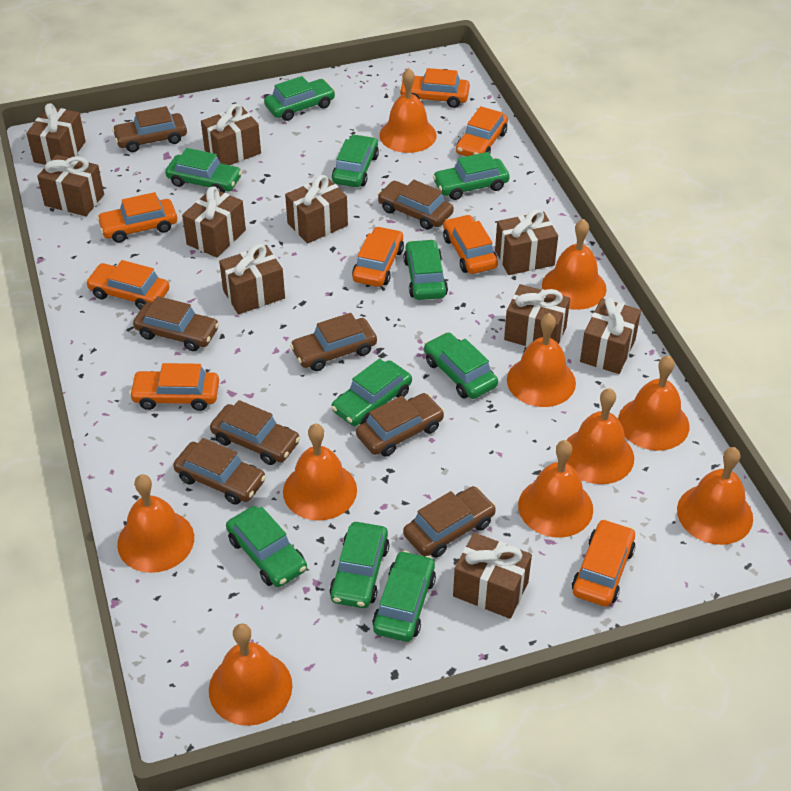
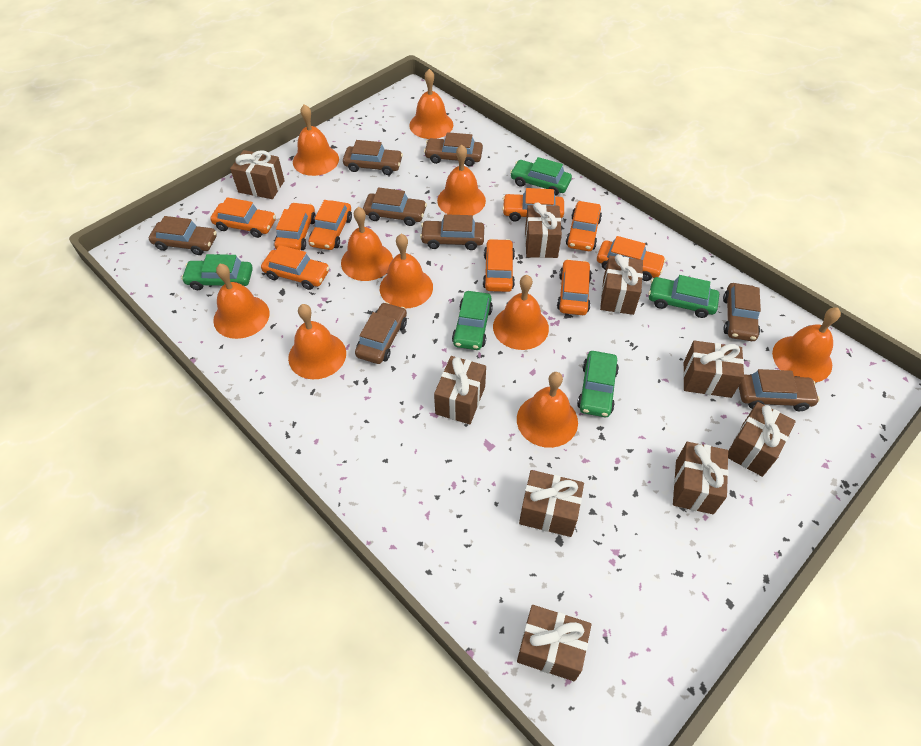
brown gift: 10 -> 9
green car: 10 -> 5
orange car: 8 -> 9

